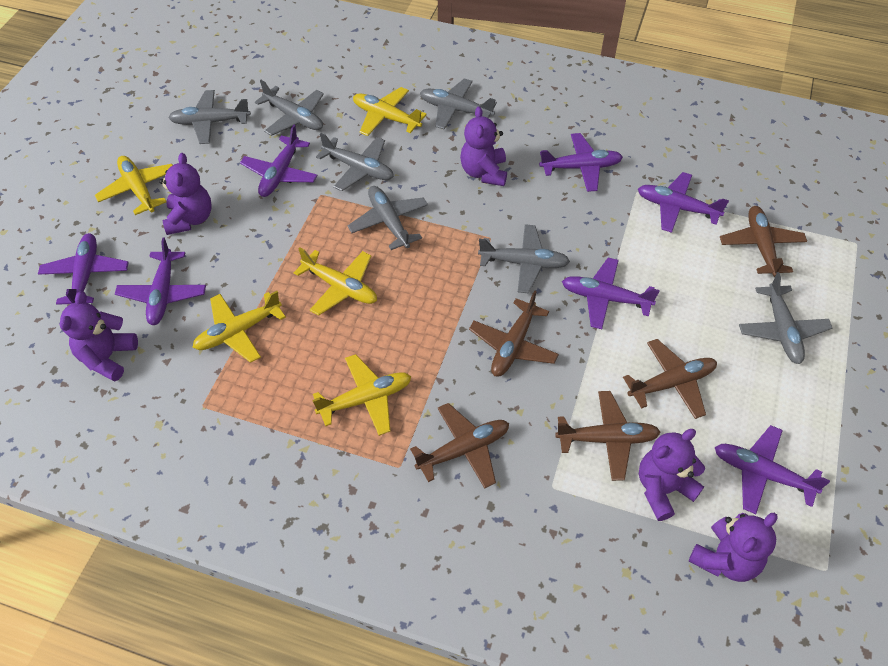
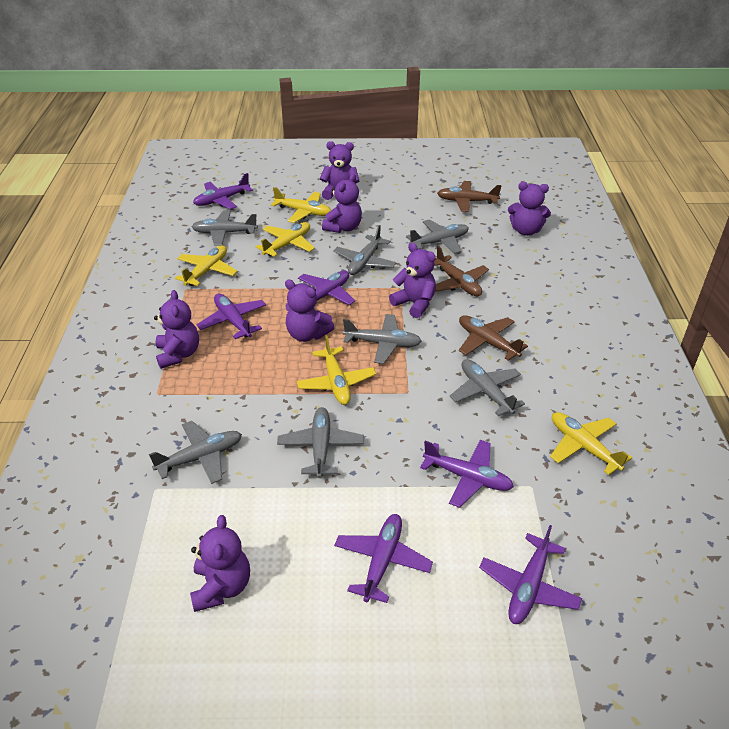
brown plane: 5 -> 3
purple plane: 7 -> 6
purple teddy bear: 5 -> 7

